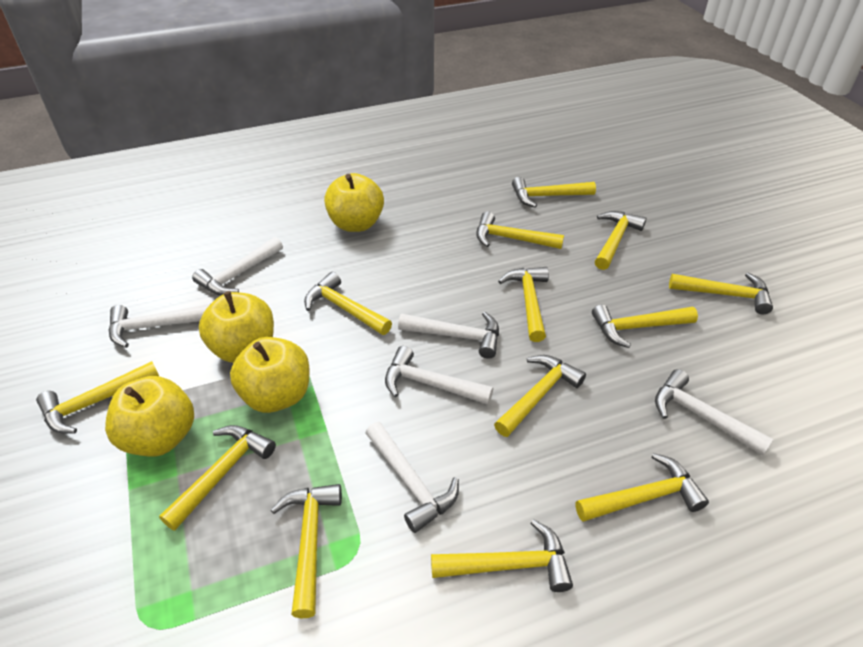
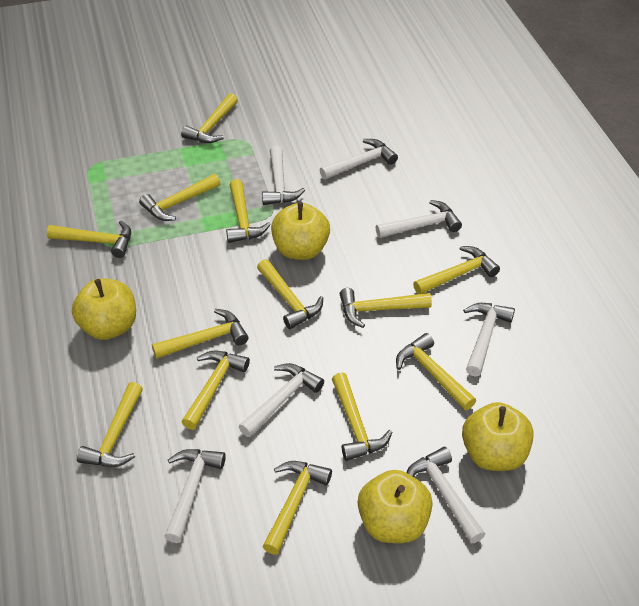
white hammer: 6 -> 7

